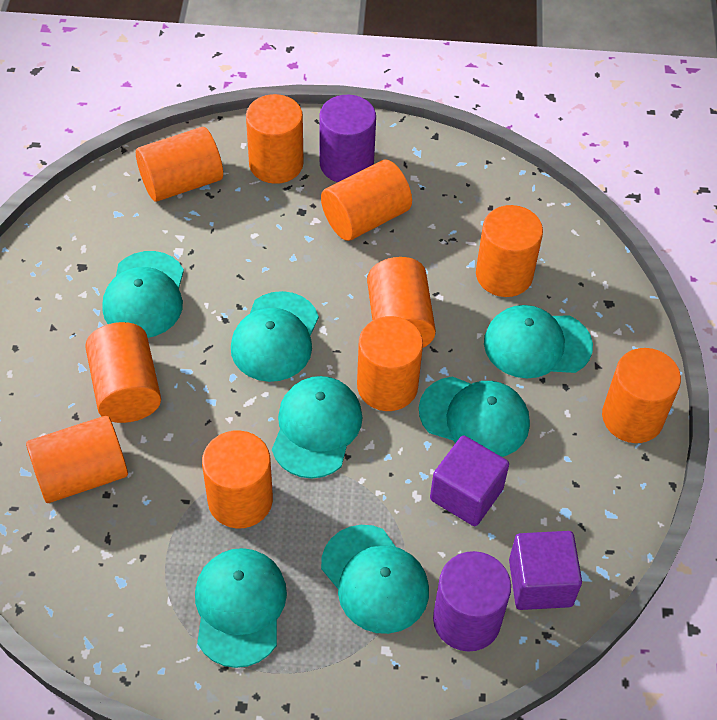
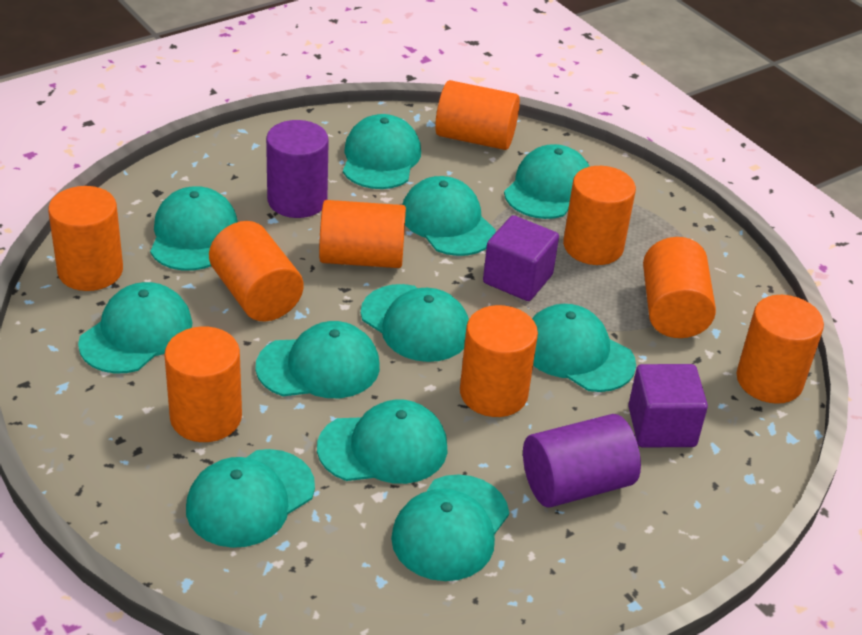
orange cylinder: 10 -> 9
turquoise cap: 7 -> 11

